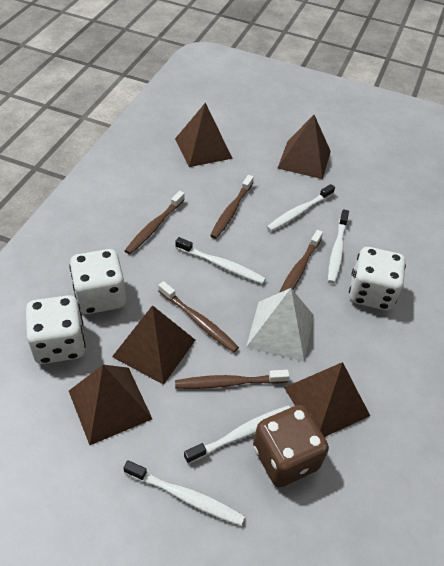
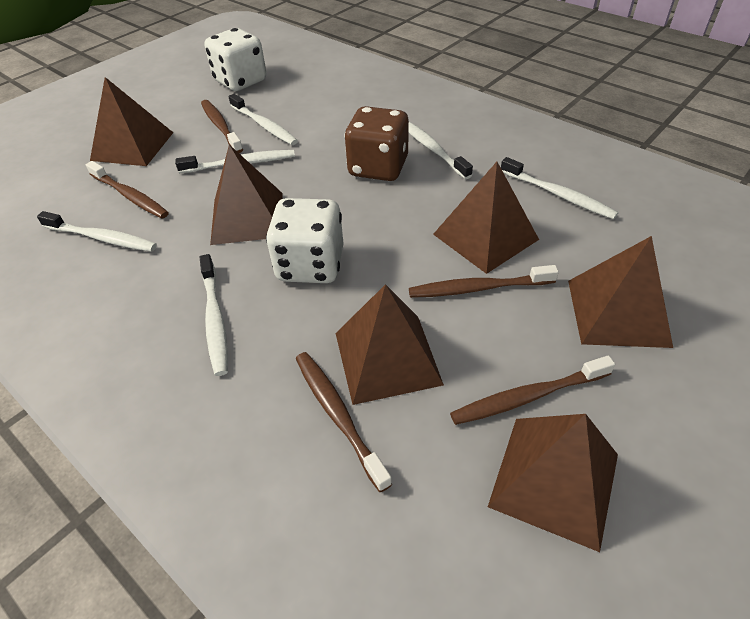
brown pyramid: 5 -> 6
white dice: 3 -> 2
white pyramid: 1 -> 0
white toothbrush: 5 -> 6

